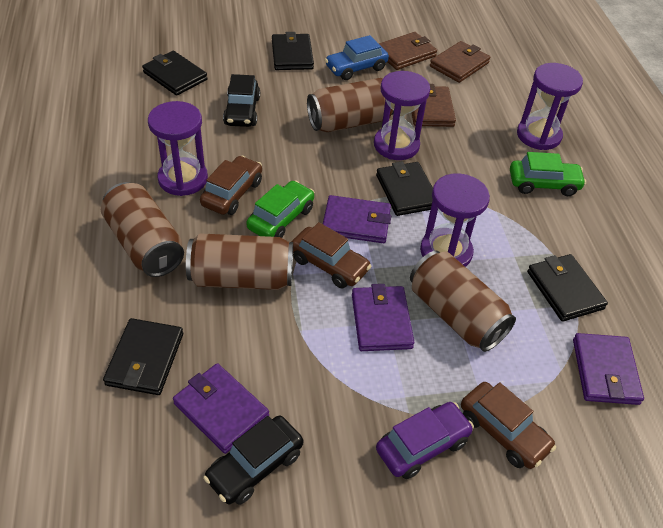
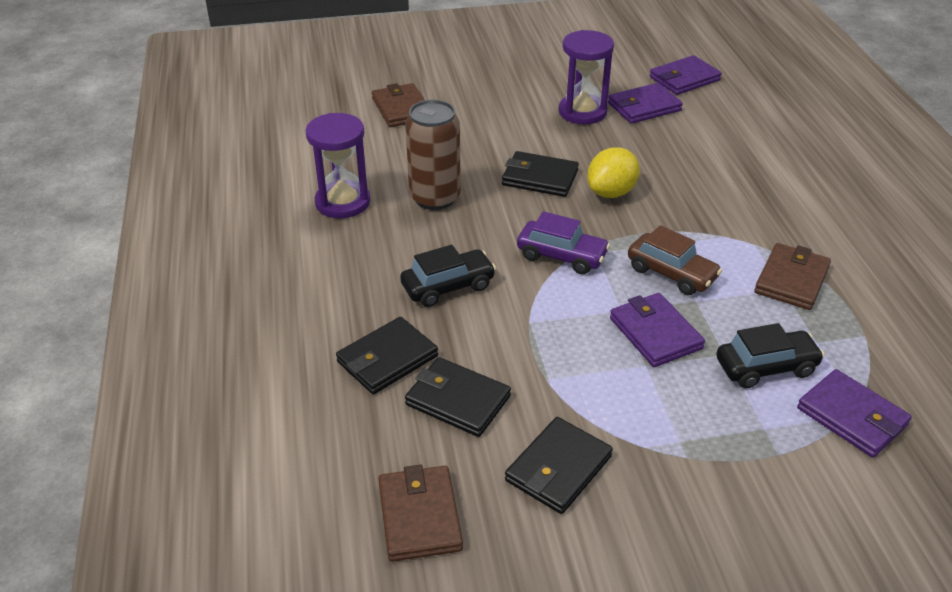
black wallet: 5 -> 4
blue car: 1 -> 0
brown can: 4 -> 1
brown car: 3 -> 1
green car: 2 -> 0
purple hourglass: 4 -> 2
yellow lemon: 0 -> 1

